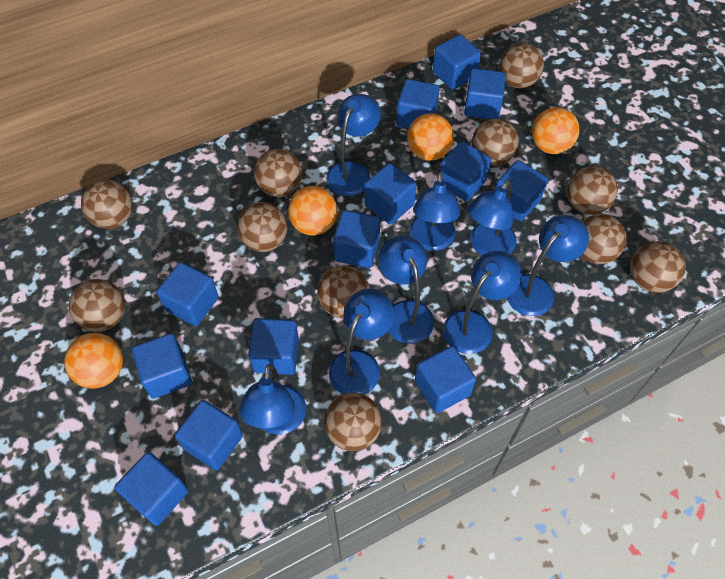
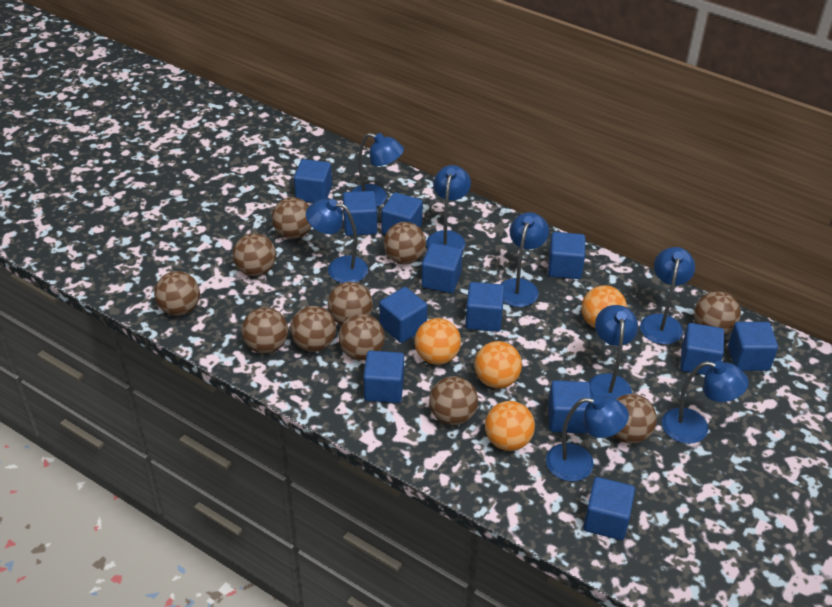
blue cube: 13 -> 12

